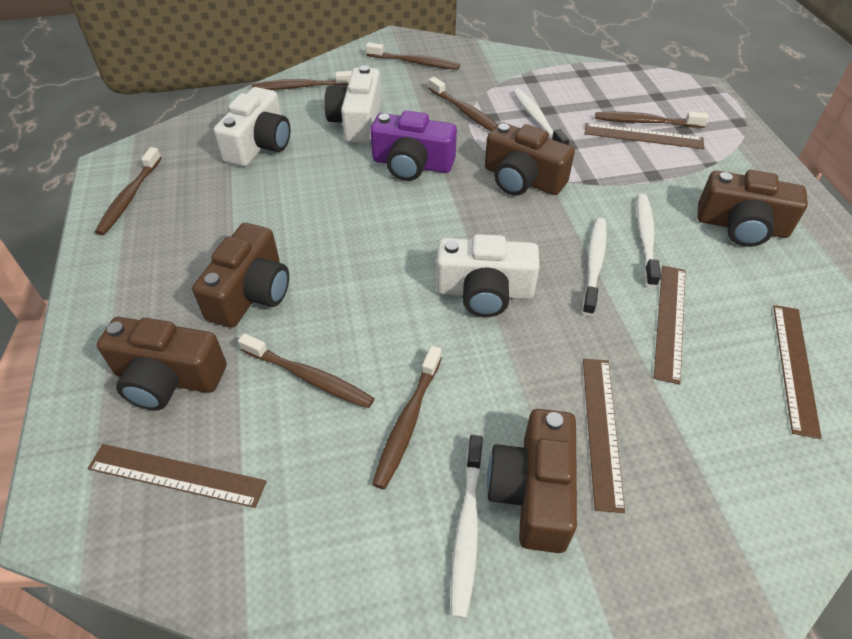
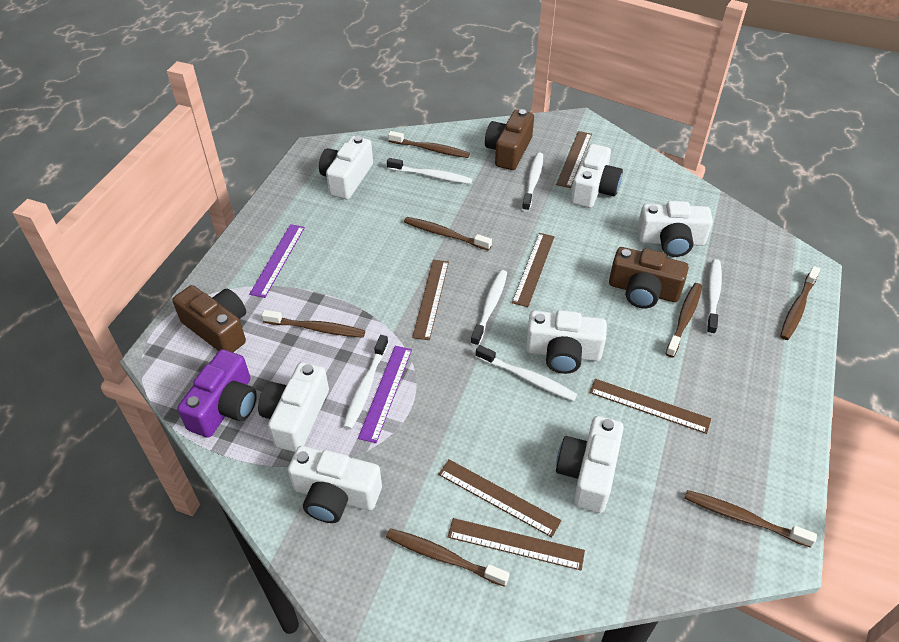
brown camera: 5 -> 3
brown ruler: 5 -> 6
purple ruler: 0 -> 2
white camera: 3 -> 7
white toothbrush: 4 -> 6

